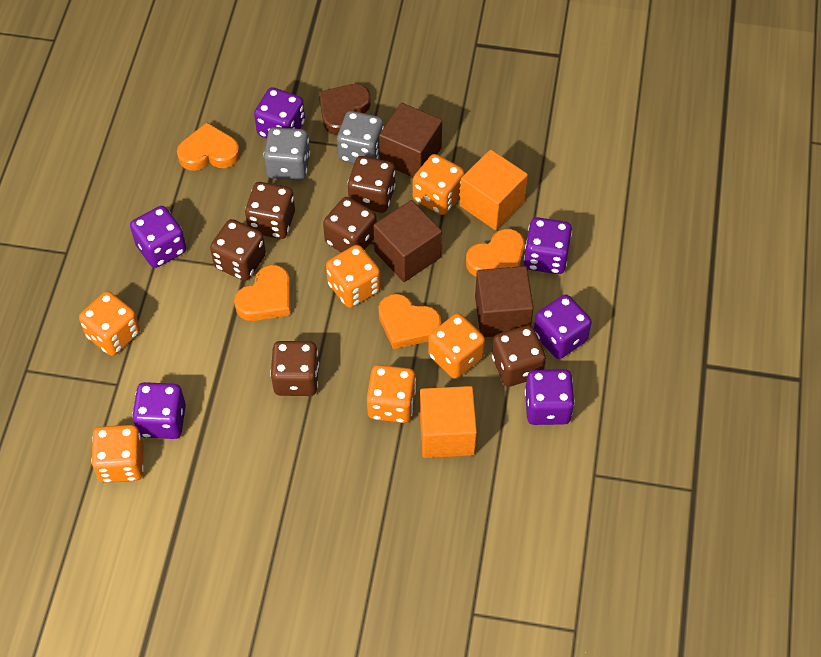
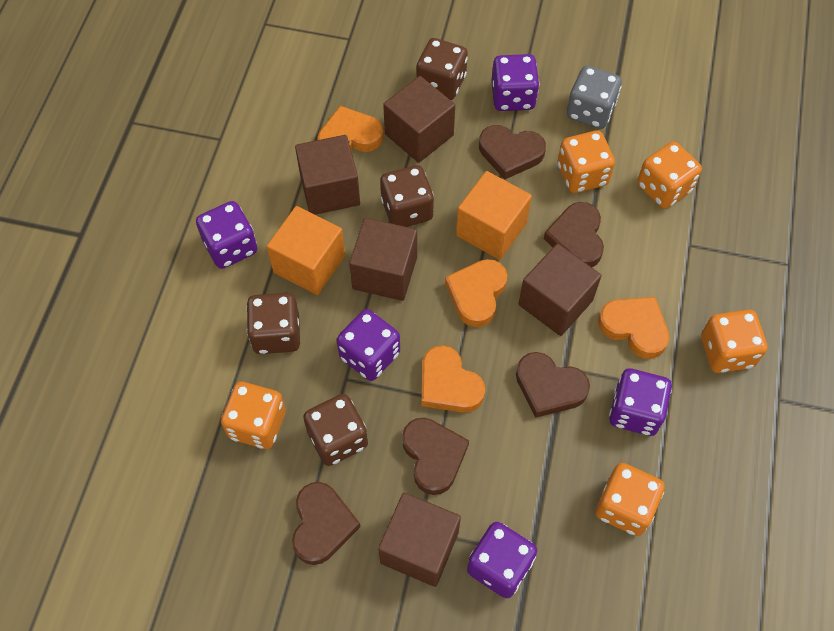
brown cube: 3 -> 5
brown dice: 6 -> 4
brown heart: 1 -> 5
grey dice: 2 -> 1
orange dice: 6 -> 5
purple dice: 6 -> 5

